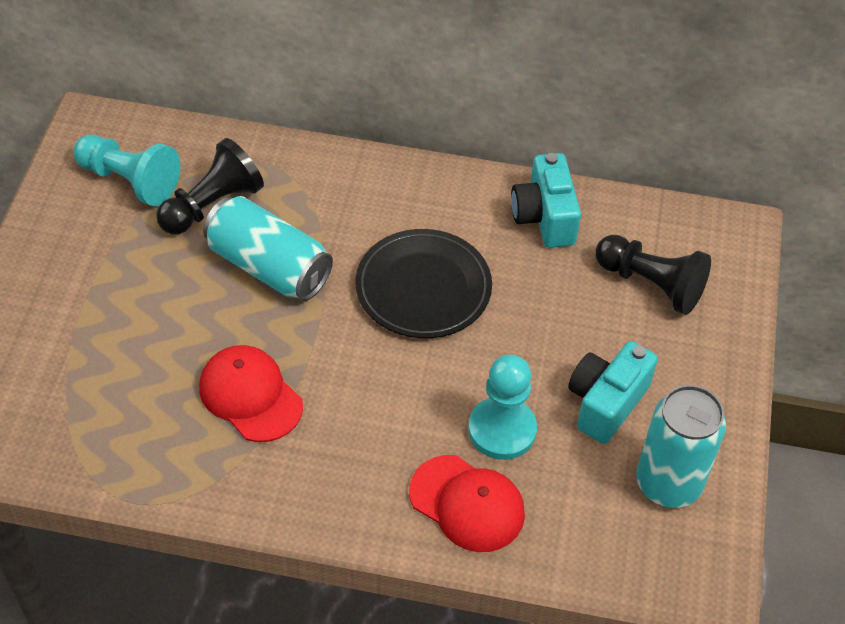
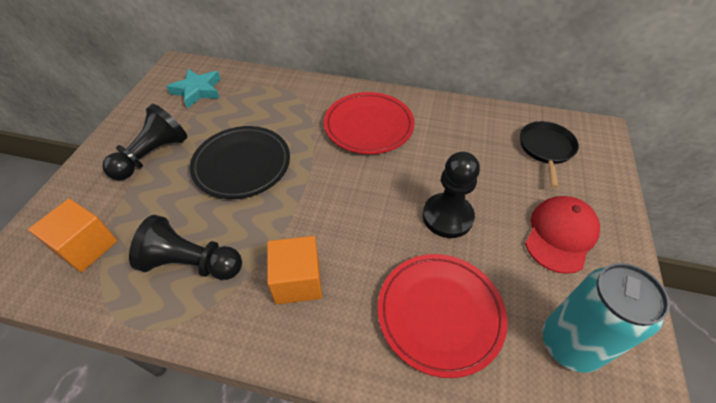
black pan: 0 -> 1
black pawn: 2 -> 3
orange cube: 0 -> 2
red cap: 2 -> 1
red plate: 0 -> 2
turquoise camera: 2 -> 0
turquoise can: 2 -> 1
turquoise pawn: 2 -> 0
turquoise star: 0 -> 1

